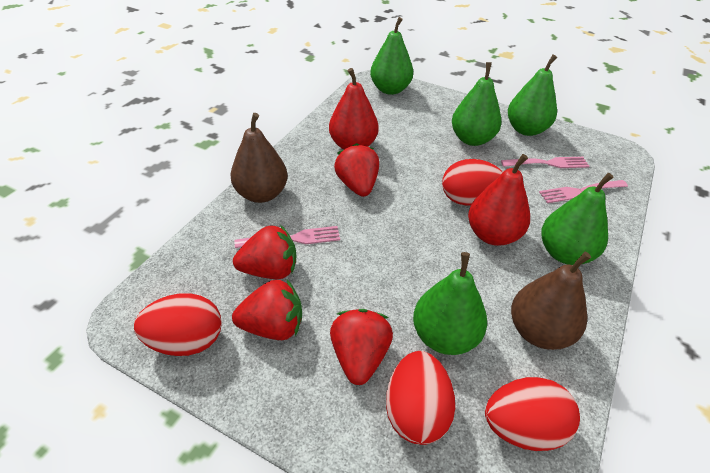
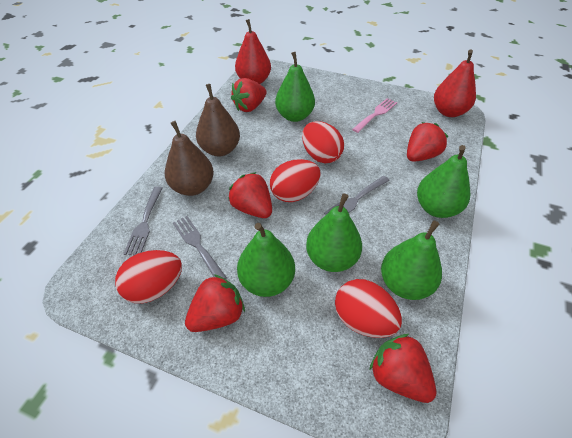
grey fork: 0 -> 3
pink fork: 3 -> 1
red strawberry: 4 -> 5

